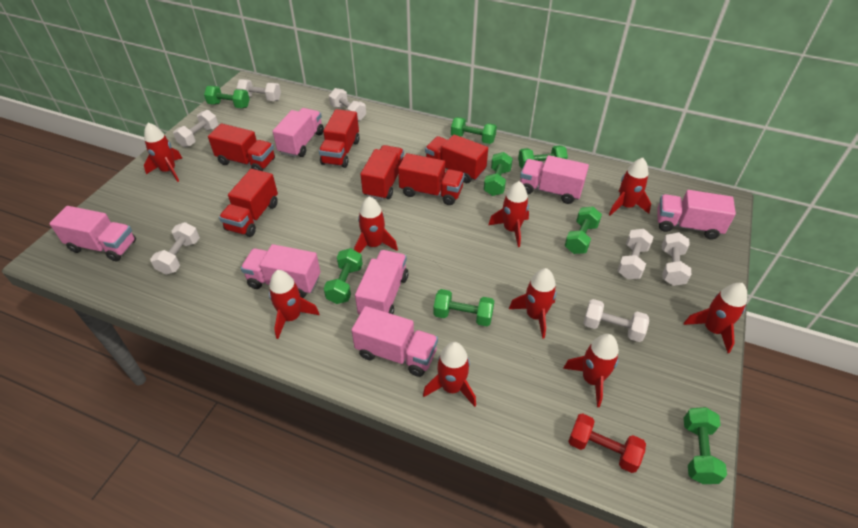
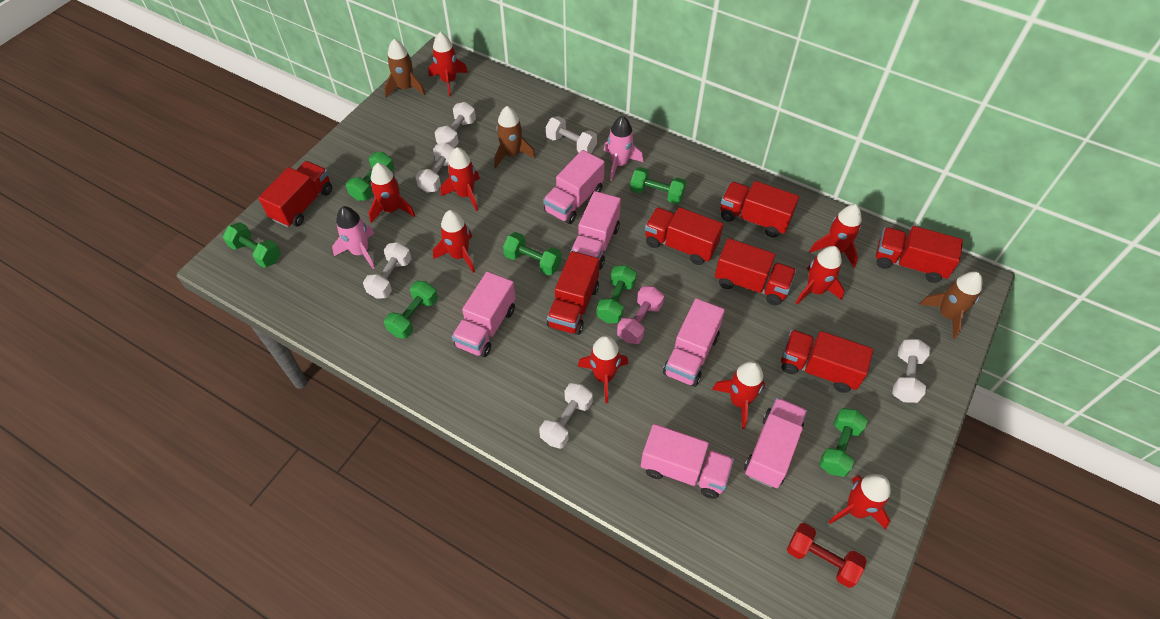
brown rocket: 0 -> 3
green dumbbell: 8 -> 7
pink dumbbell: 0 -> 1
pink rocket: 0 -> 2
pink truck: 7 -> 6
red truck: 6 -> 7
white dumbbell: 7 -> 6

